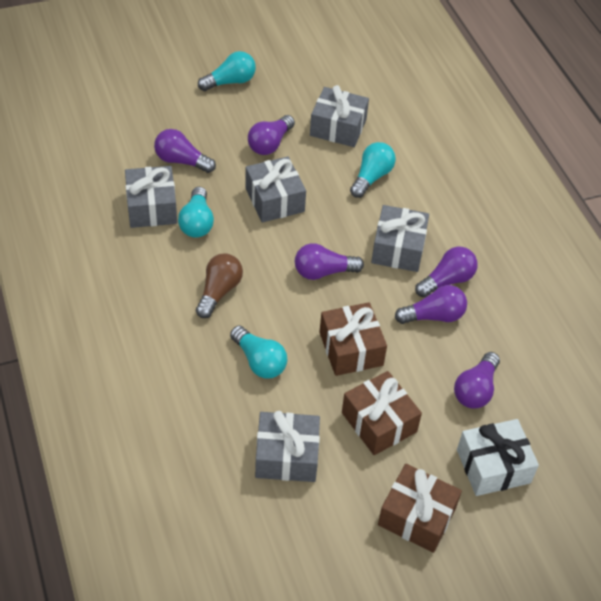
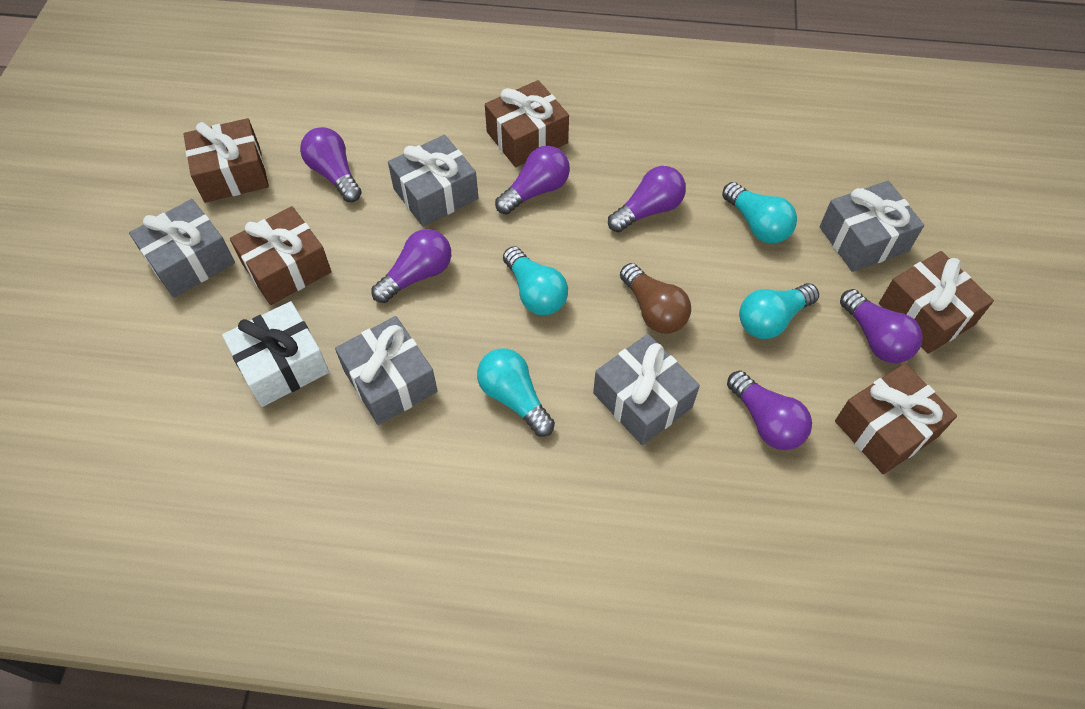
brown gift: 3 -> 5

